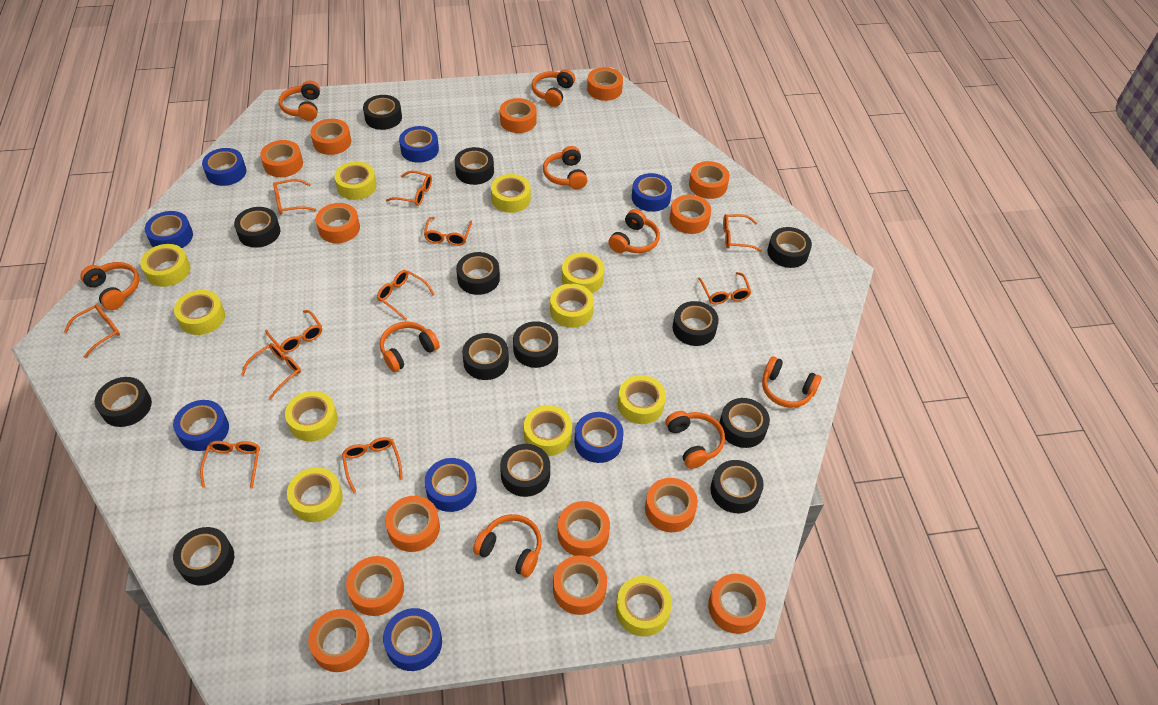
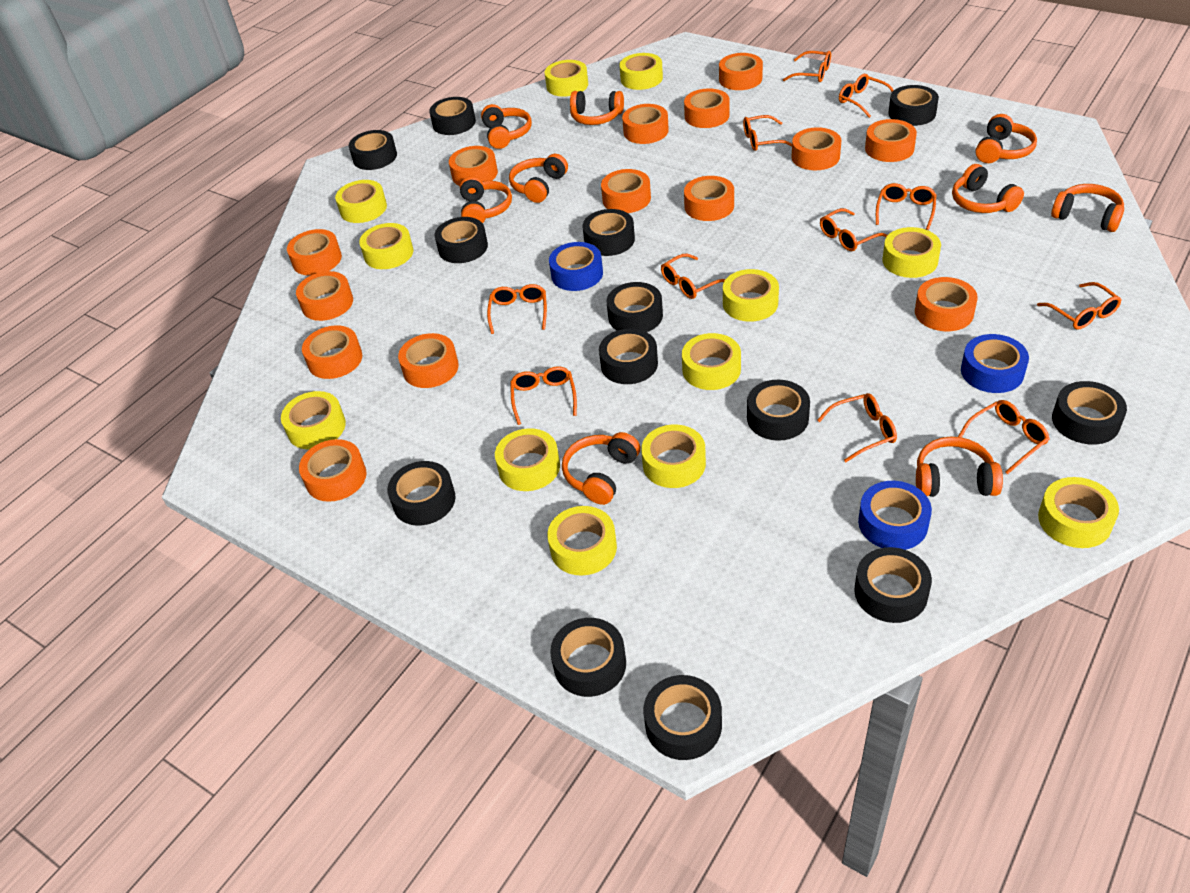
blue tape: 8 -> 3
yellow tape: 11 -> 12

